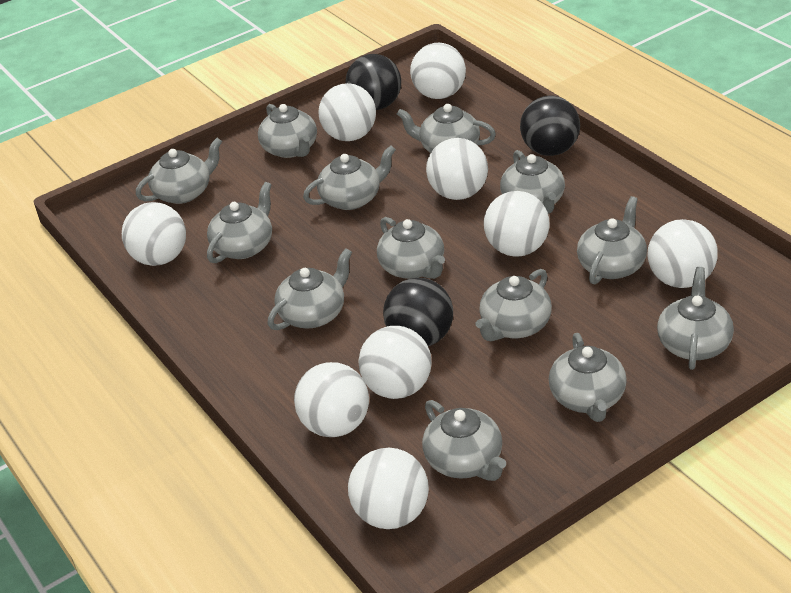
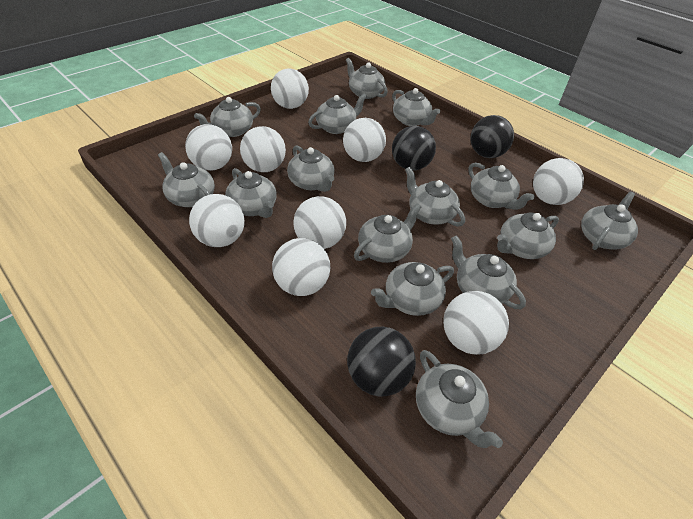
grey teapot: 13 -> 15

